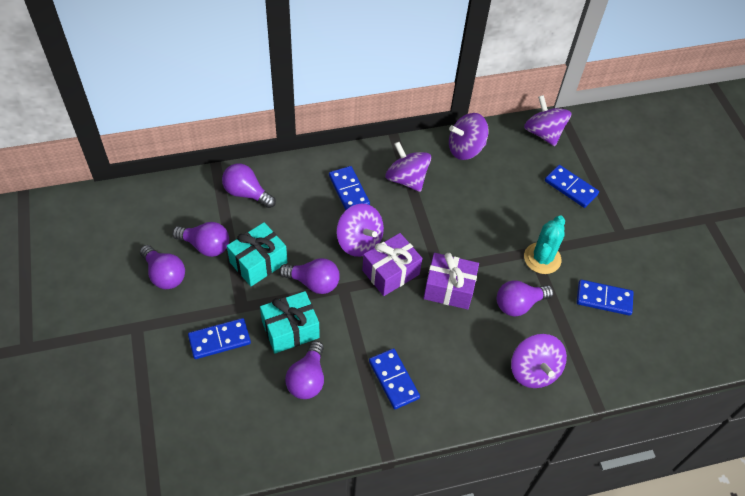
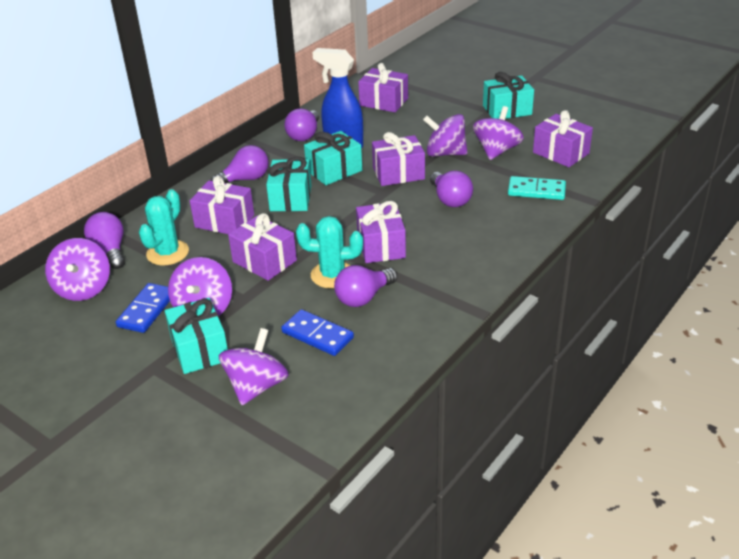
blue domino: 5 -> 2
blue spray bottle: 0 -> 1
purple gift: 2 -> 6
purple light bulb: 6 -> 5
turquoise cactus: 1 -> 2
turquoise domino: 0 -> 1
turquoise gift: 2 -> 4

